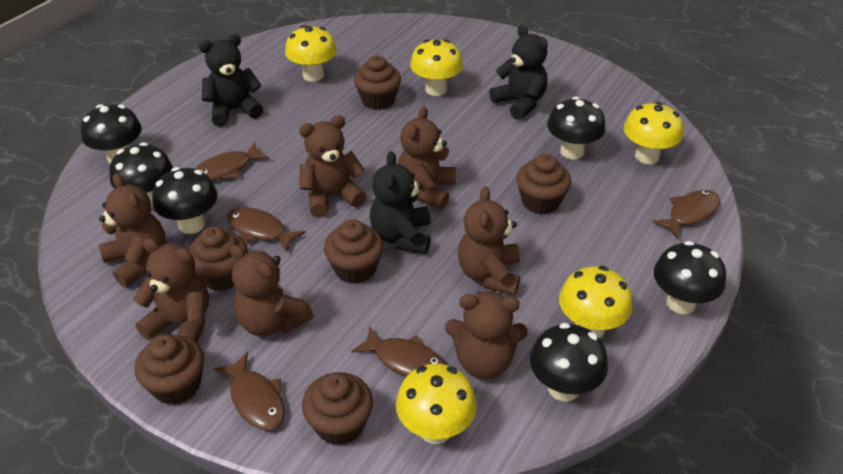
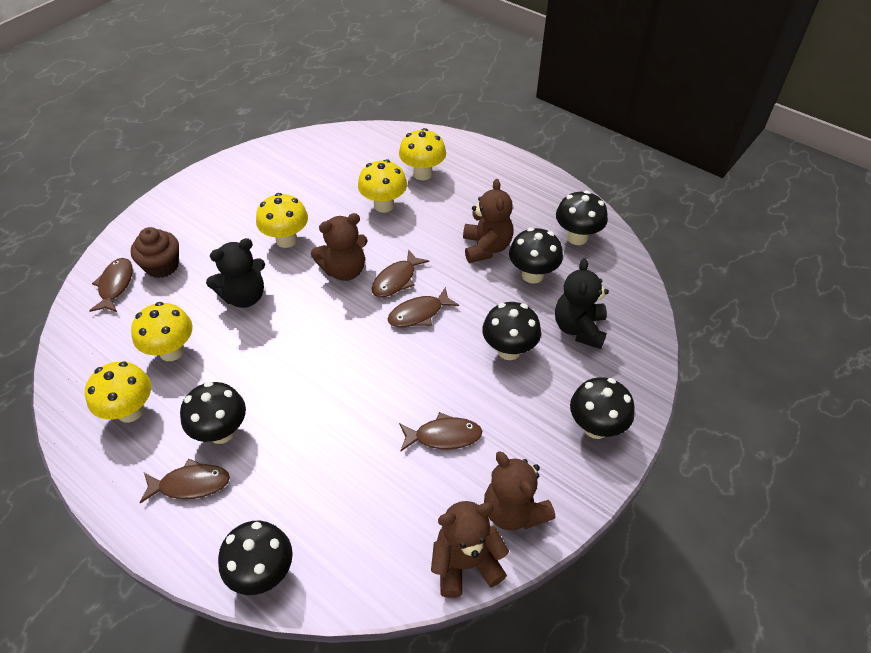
black teddy bear: 3 -> 2
brown cupcake: 6 -> 1
brown teddy bear: 7 -> 4

